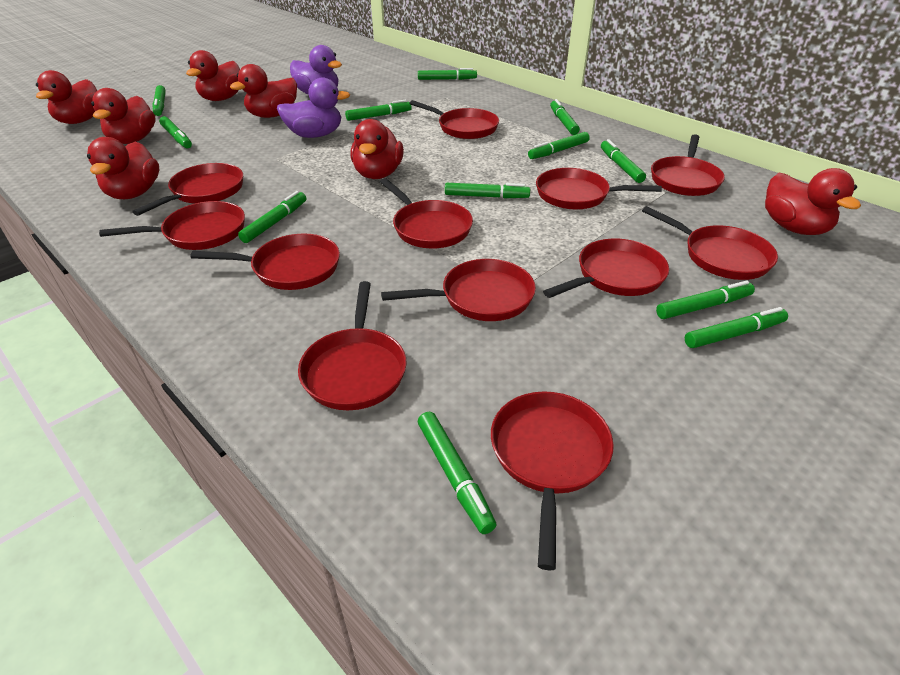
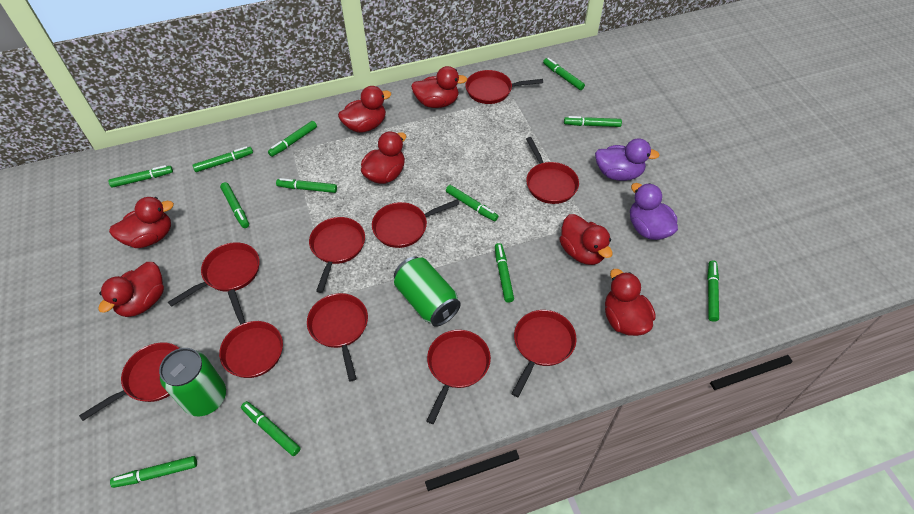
green can: 0 -> 2
red pan: 12 -> 10

